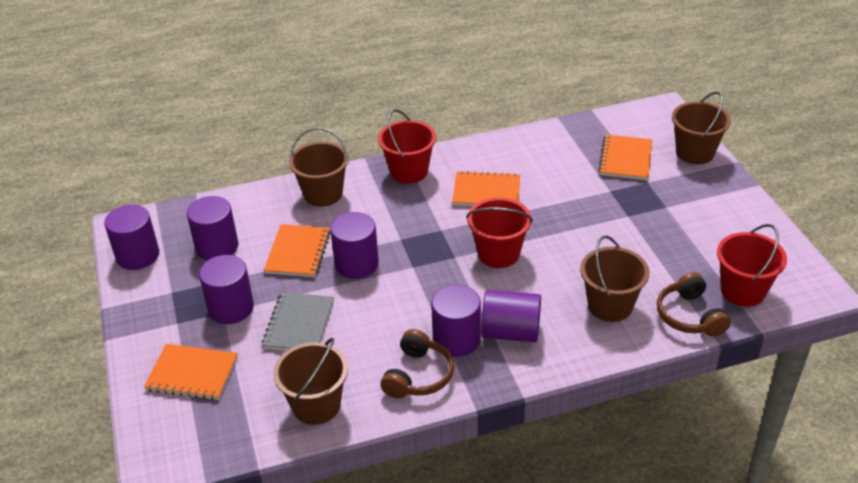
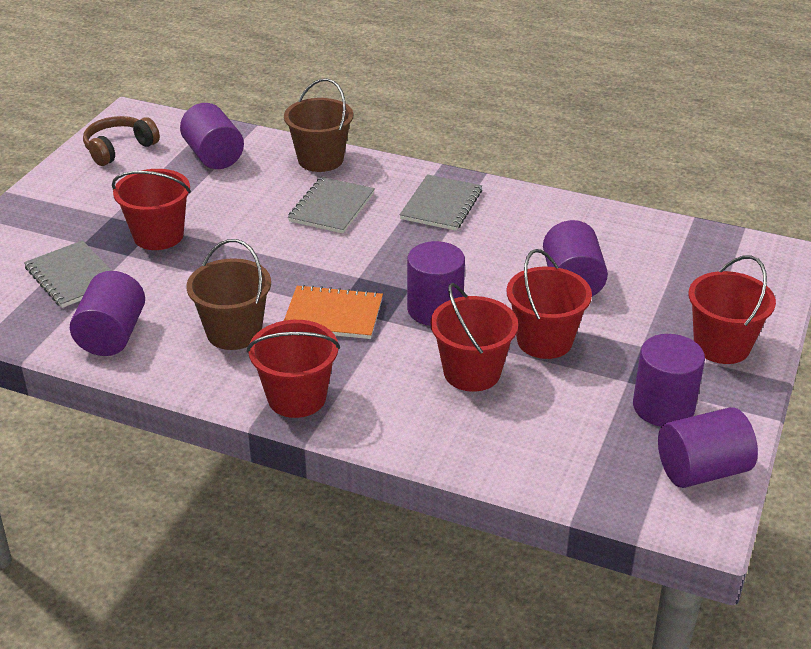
brown bucket: 4 -> 2
brown headphones: 2 -> 1
grey notebook: 1 -> 3
orange notebook: 4 -> 1
red bucket: 3 -> 5

